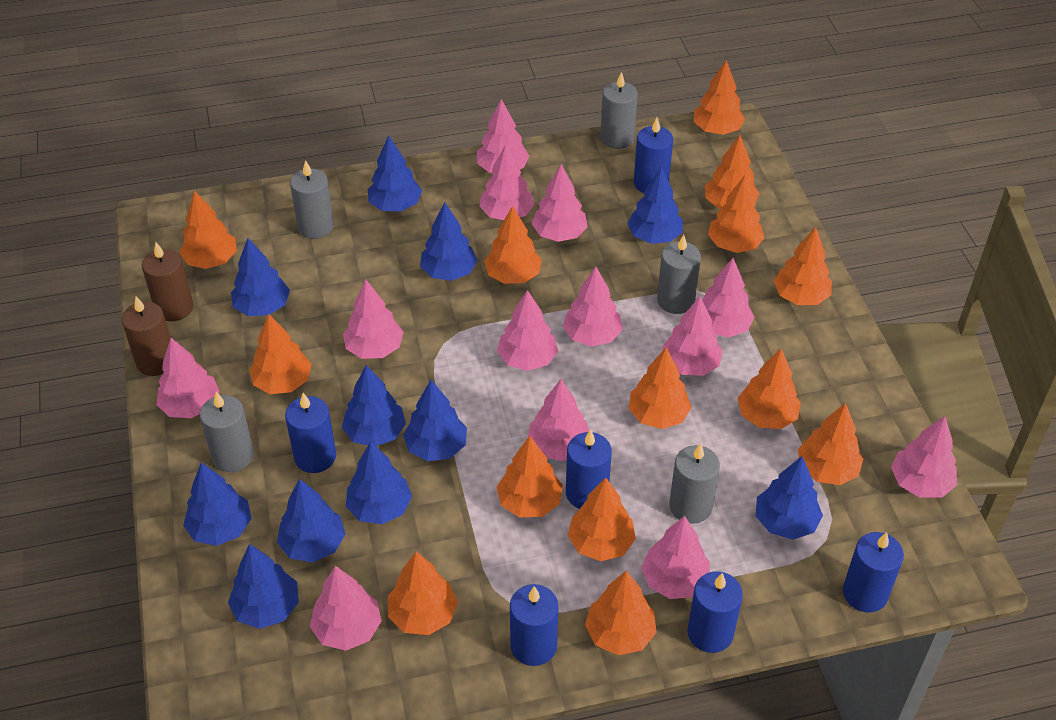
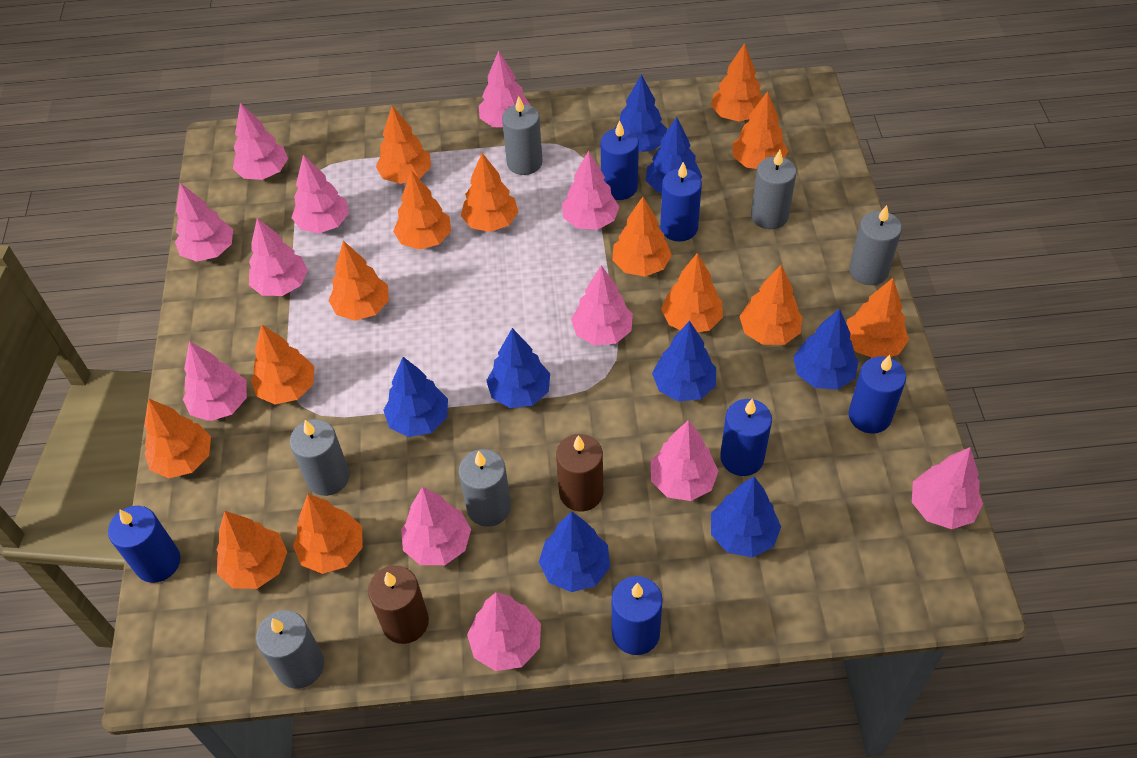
blue tree: 11 -> 8
grey candle: 5 -> 6
pink tree: 13 -> 12

